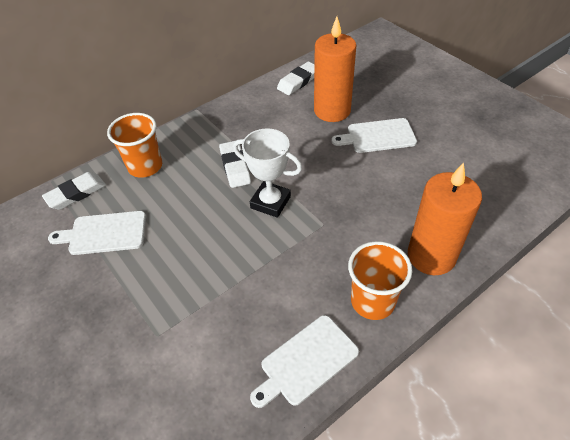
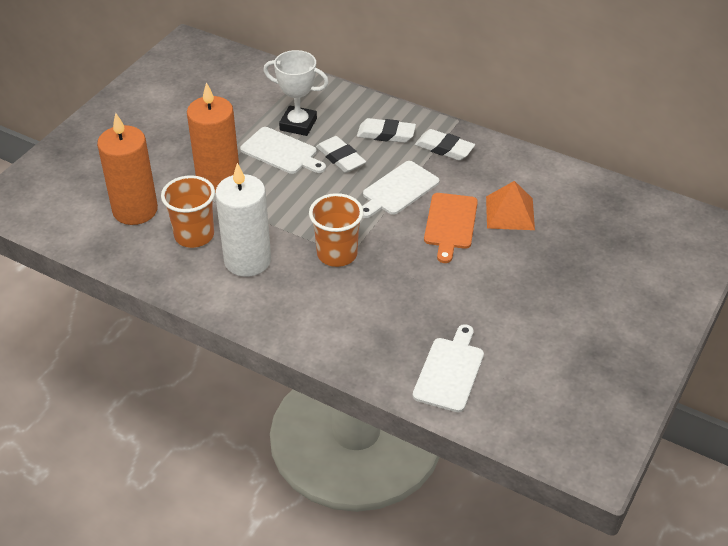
orange cutting board: 0 -> 1
orange pyramid: 0 -> 1
white candle: 0 -> 1

